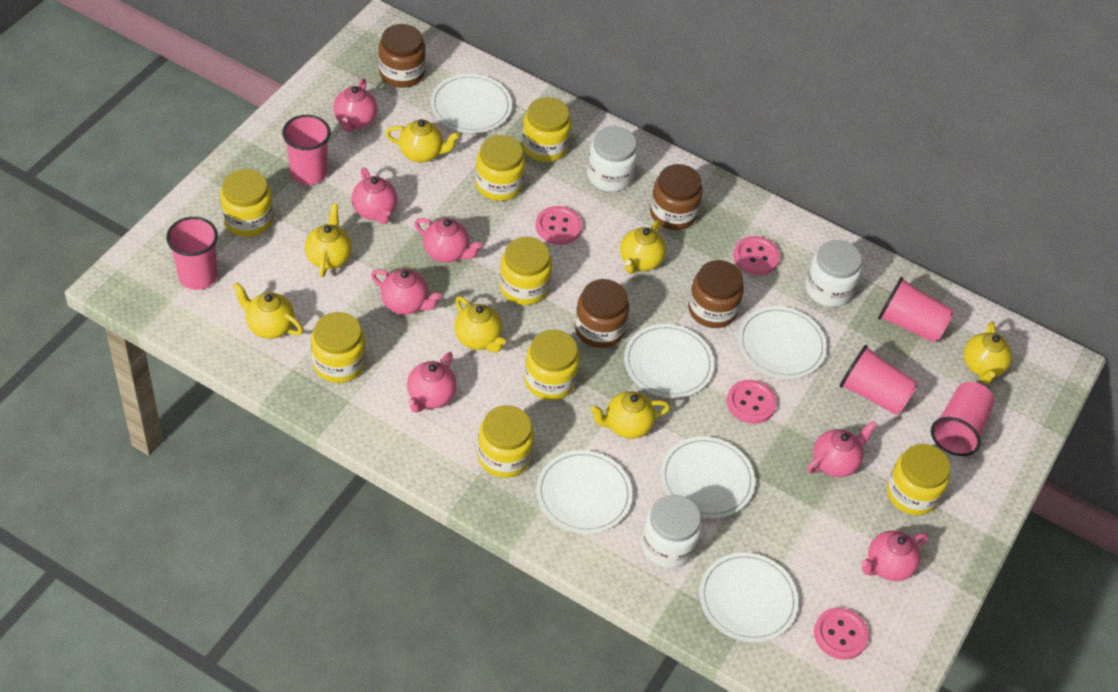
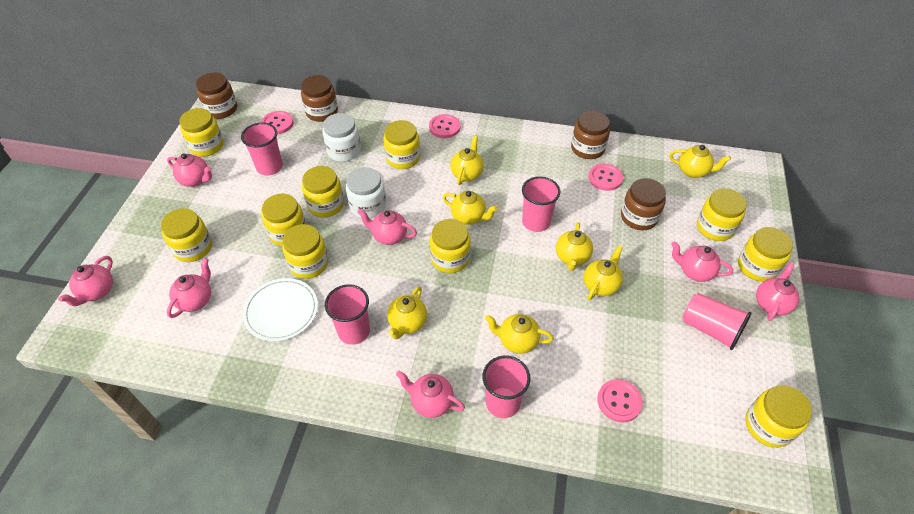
white jar: 3 -> 2
white plate: 6 -> 1
yellow jar: 8 -> 10

